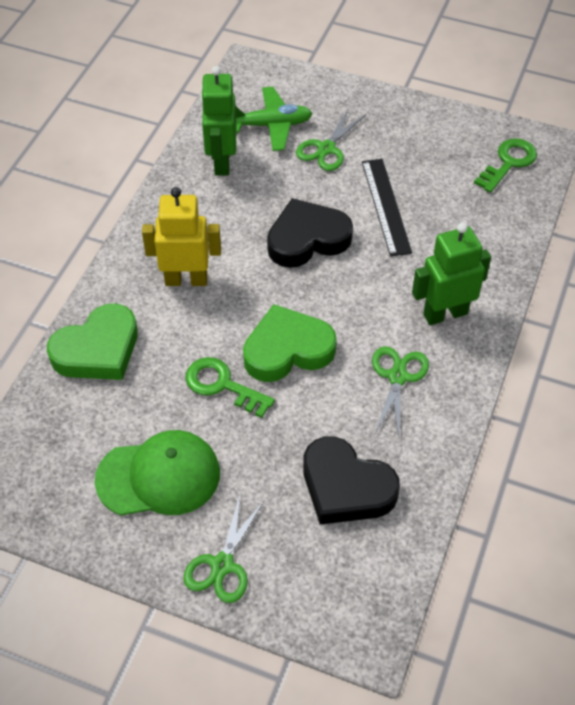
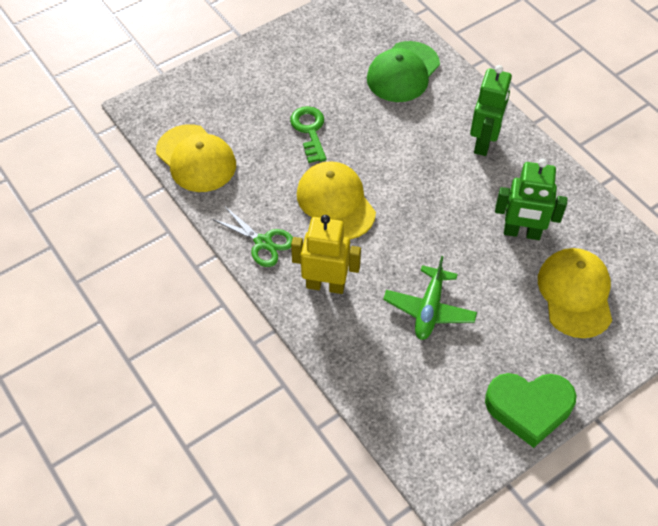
black heart: 2 -> 0
black ruler: 1 -> 0
green heart: 2 -> 1
green key: 2 -> 1
green scissors: 3 -> 1
yellow cap: 0 -> 3

